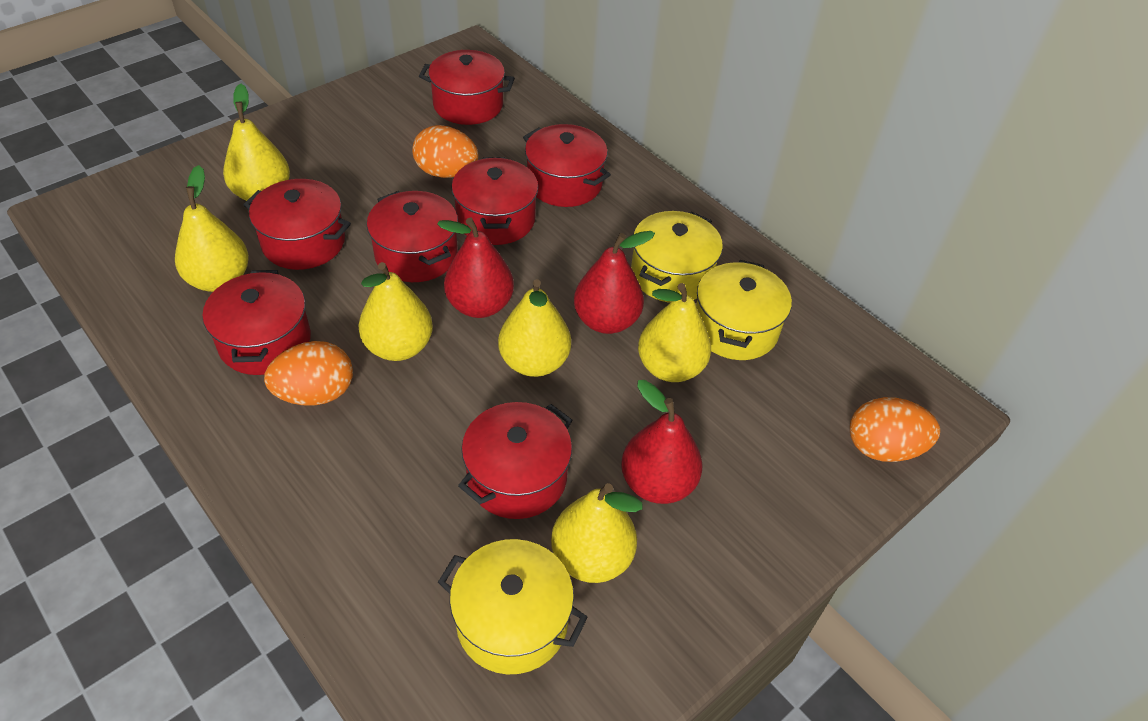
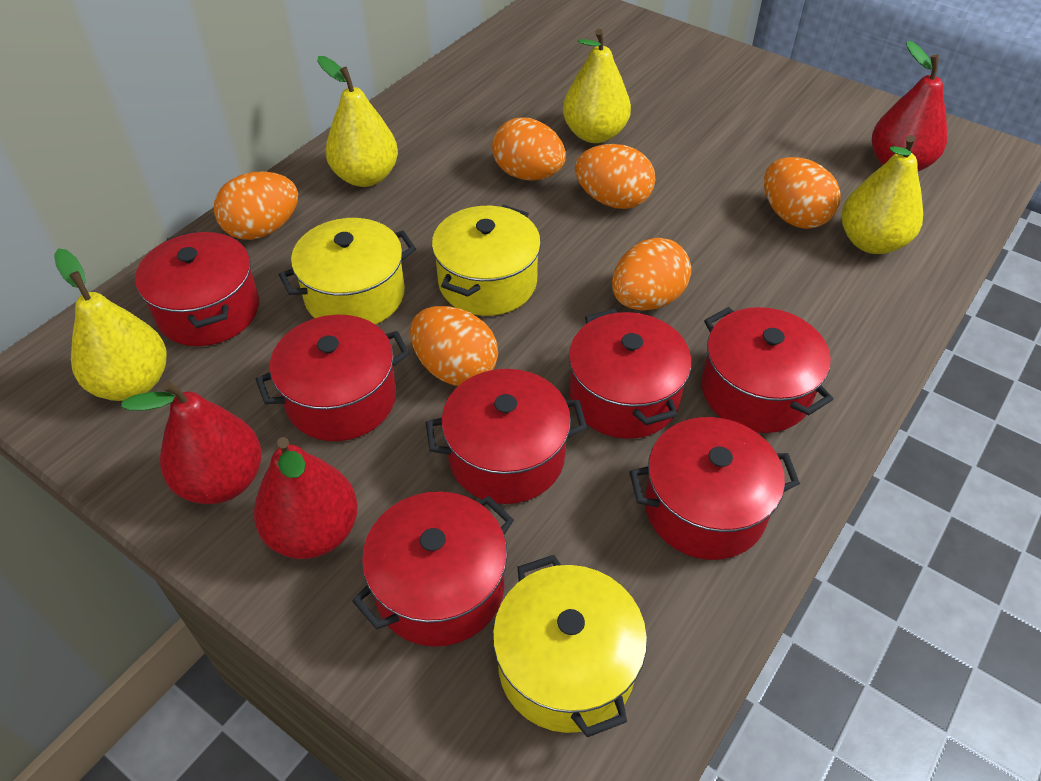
orange egg: 3 -> 6
yellow pear: 6 -> 4

